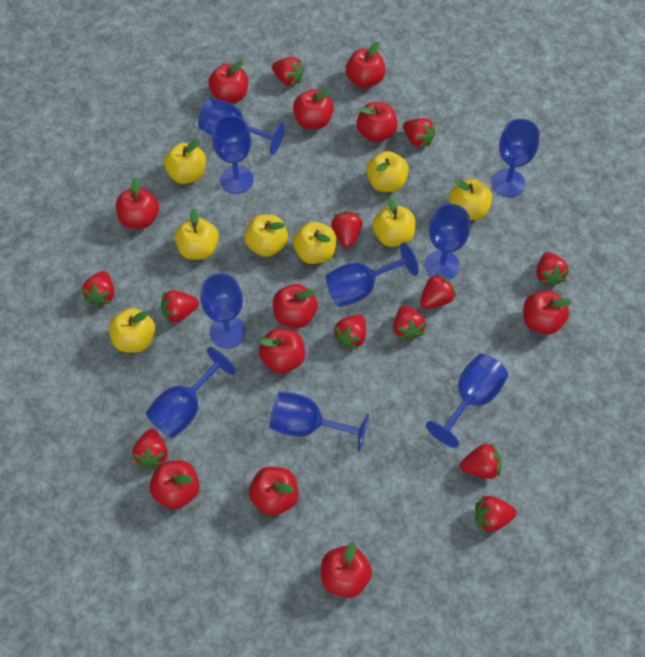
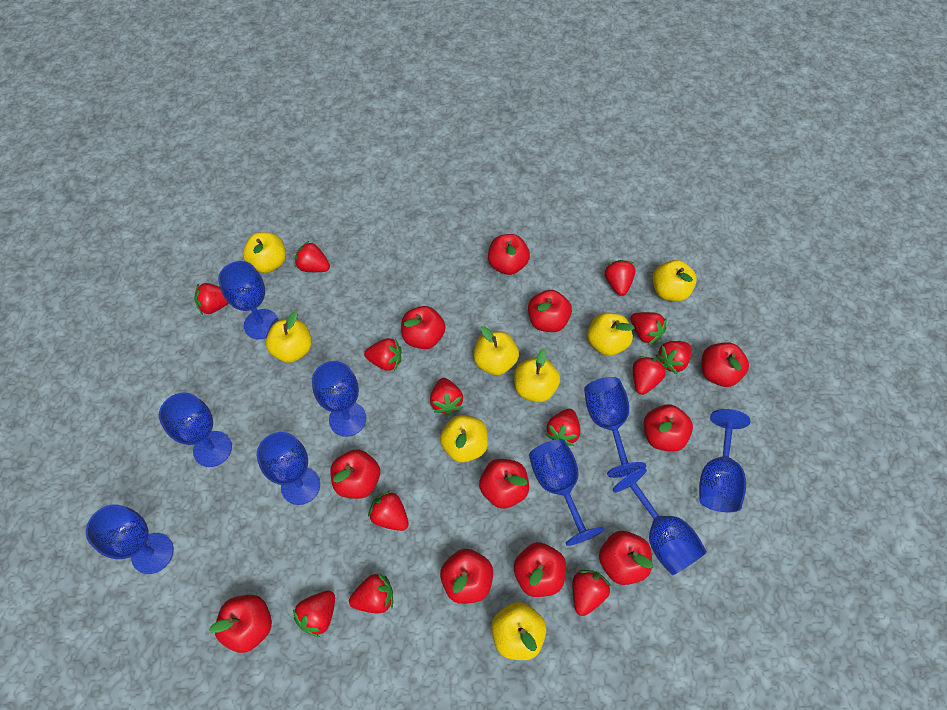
red strawberry: 12 -> 13

